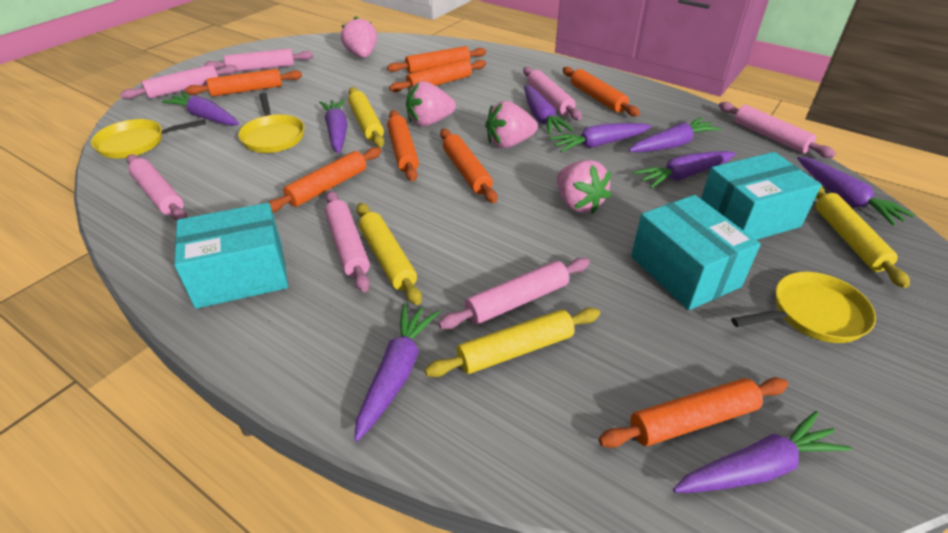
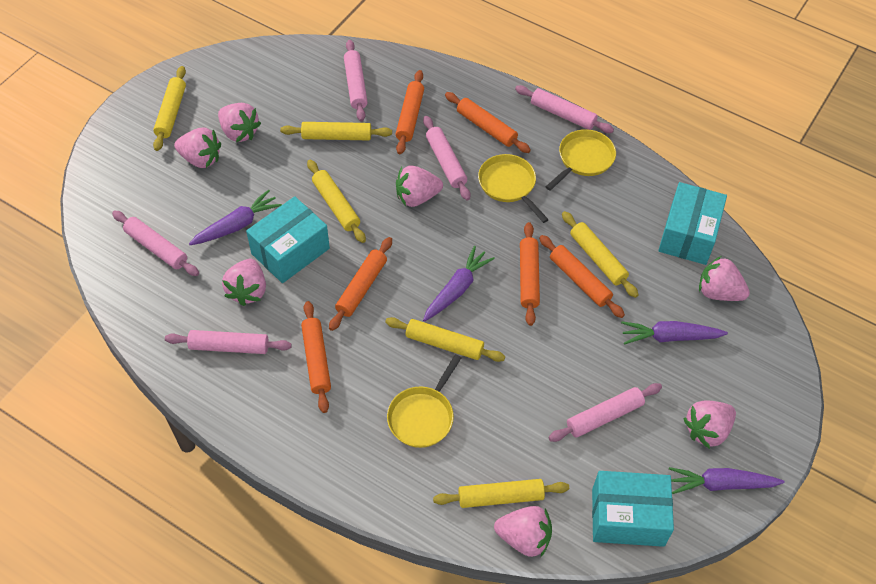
orange rolling pin: 8 -> 6
pink rolling pin: 7 -> 6
pink strawberry: 4 -> 7
purple carrot: 9 -> 4
yellow rolling pin: 4 -> 6

